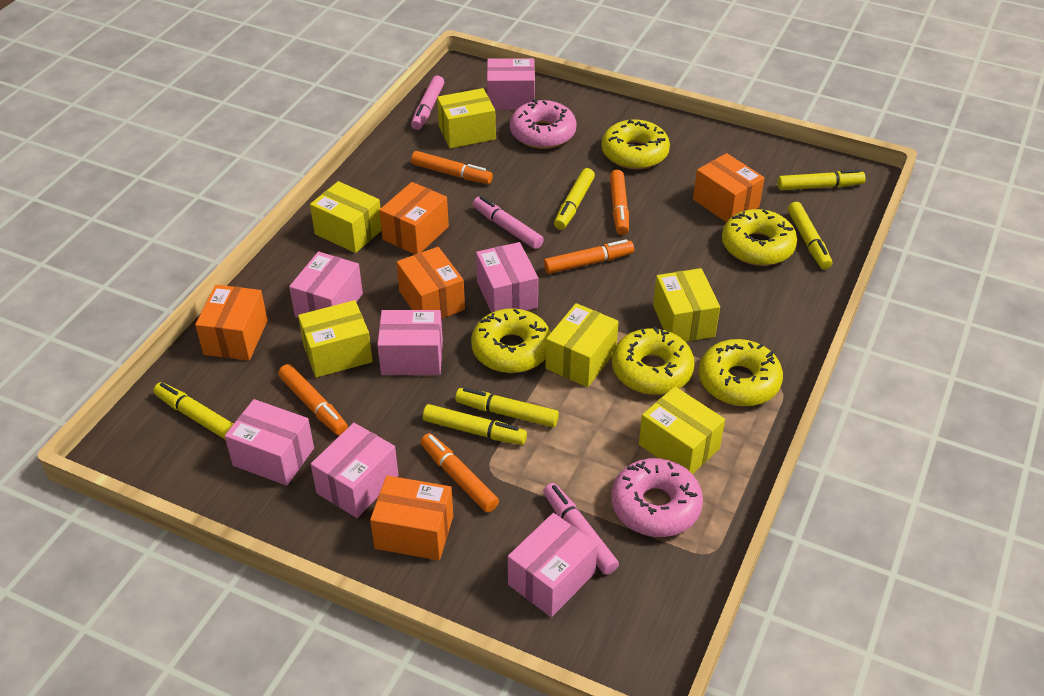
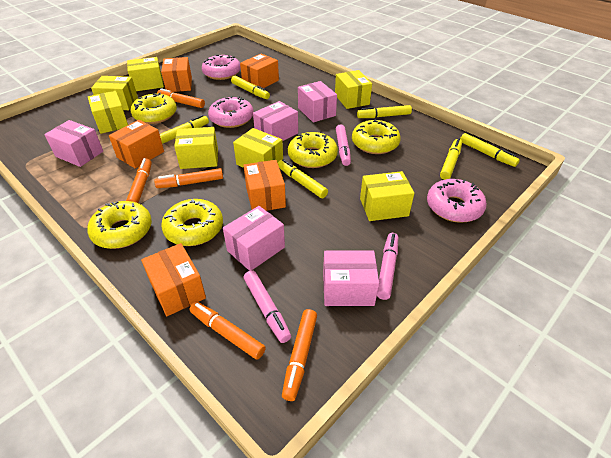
pink box: 7 -> 5
pink donut: 2 -> 3
yellow box: 6 -> 7

